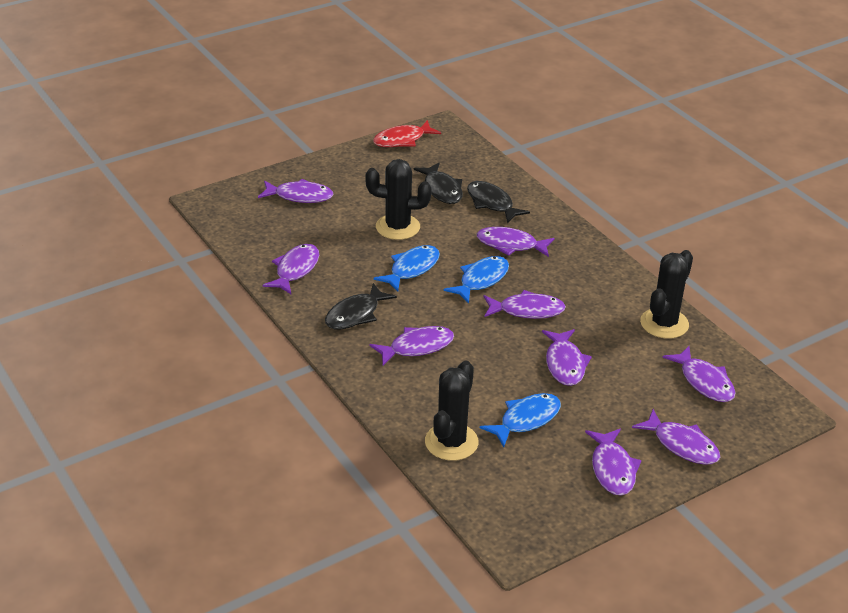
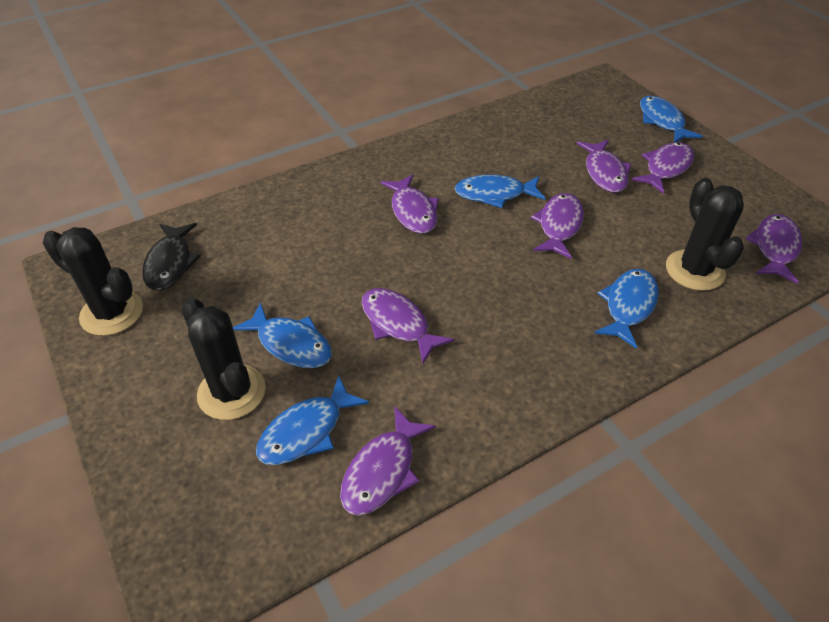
black fish: 3 -> 1
blue fish: 3 -> 5
purple fish: 9 -> 7
red fish: 1 -> 0

